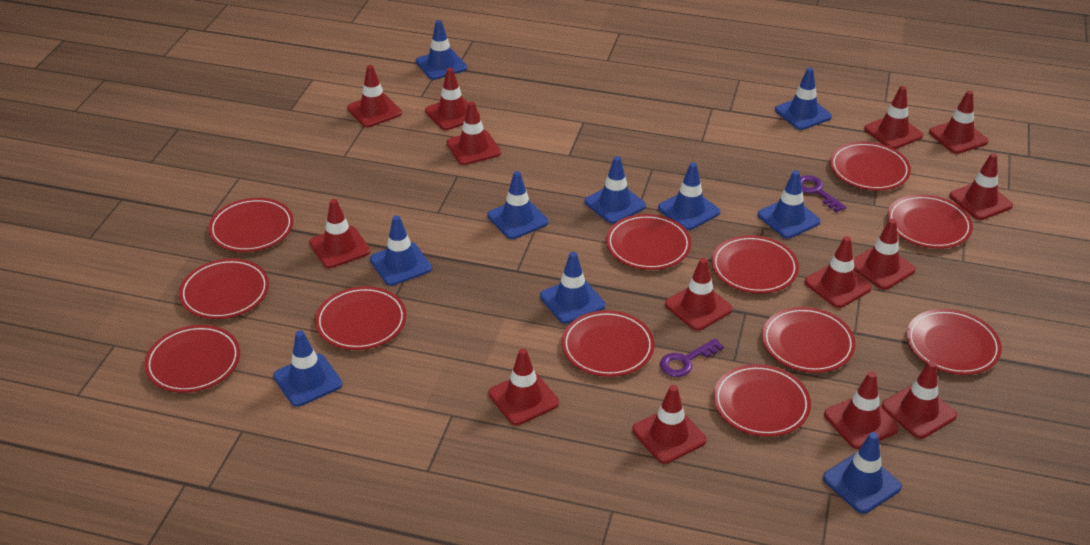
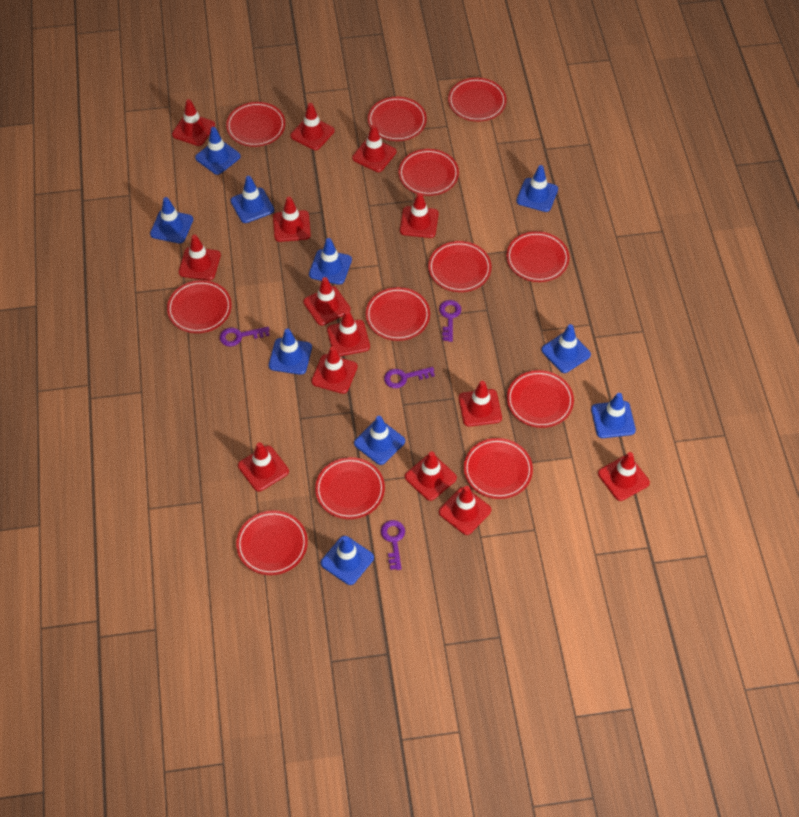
purple key: 2 -> 4

